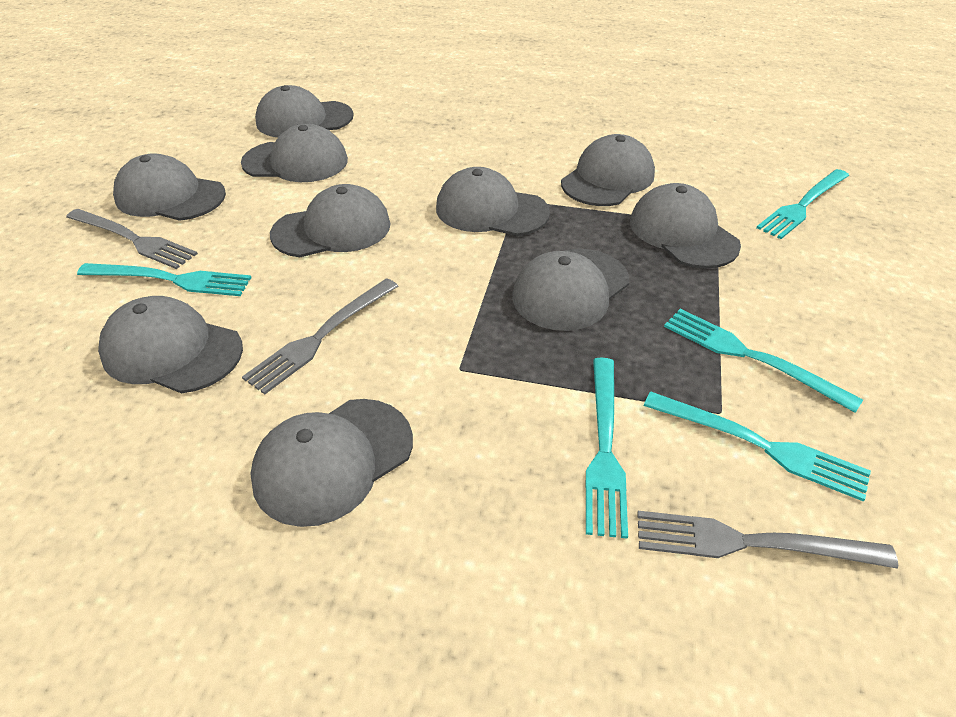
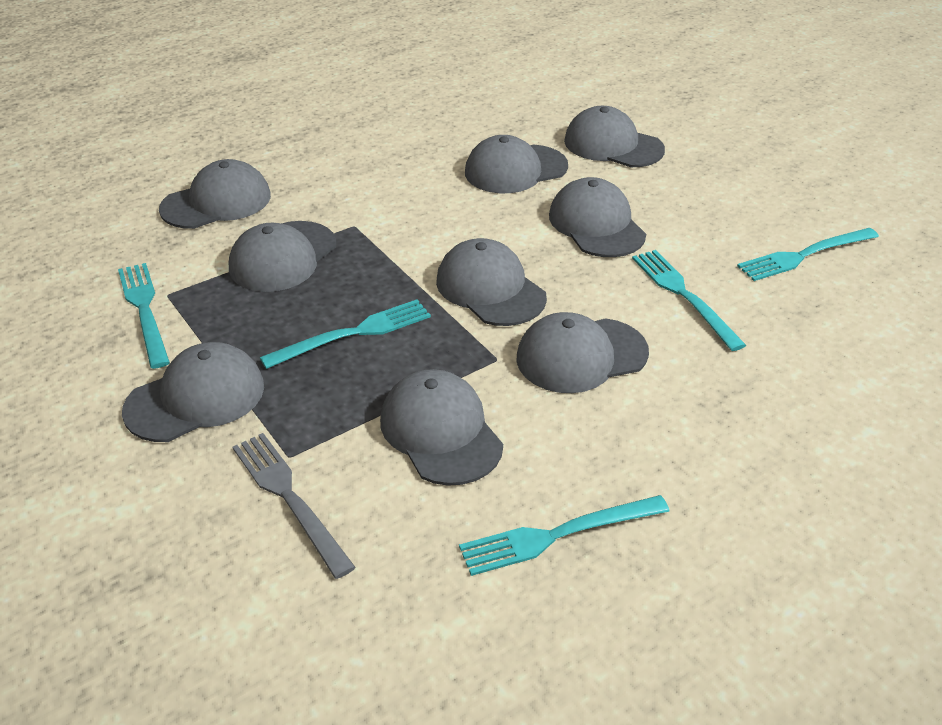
grey cap: 10 -> 9
grey fork: 3 -> 1

